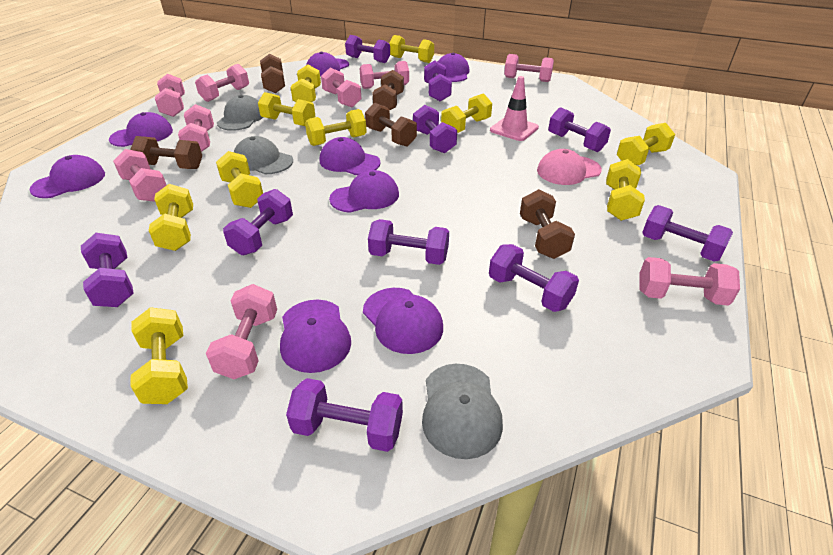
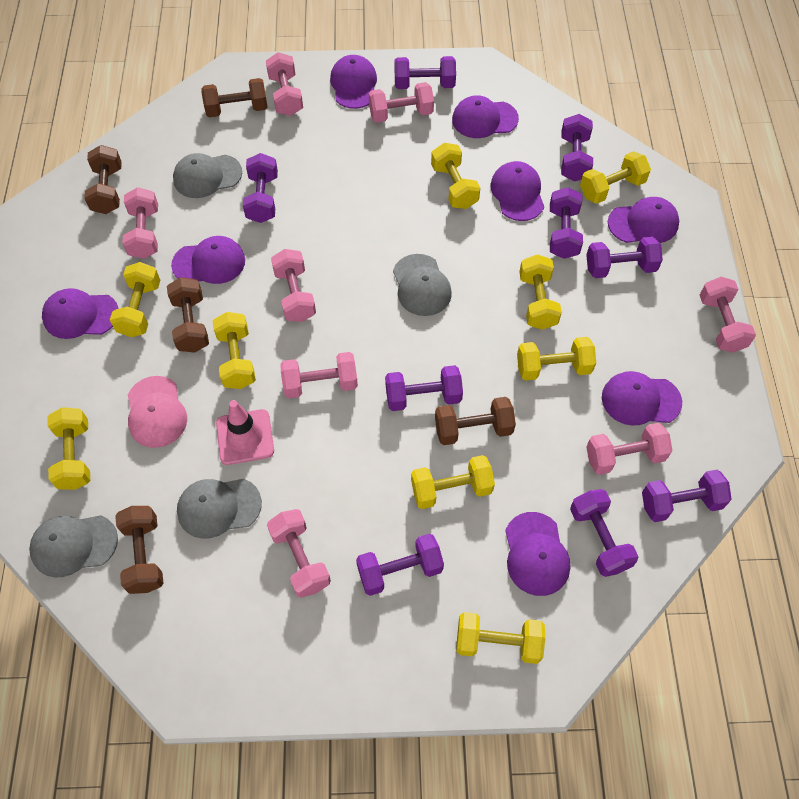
grey cap: 3 -> 4
pink dumbbell: 9 -> 8
purple dumbbell: 10 -> 9
yellow dumbbell: 10 -> 9

